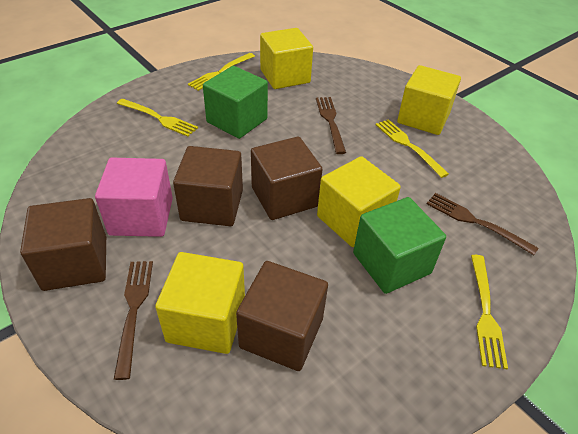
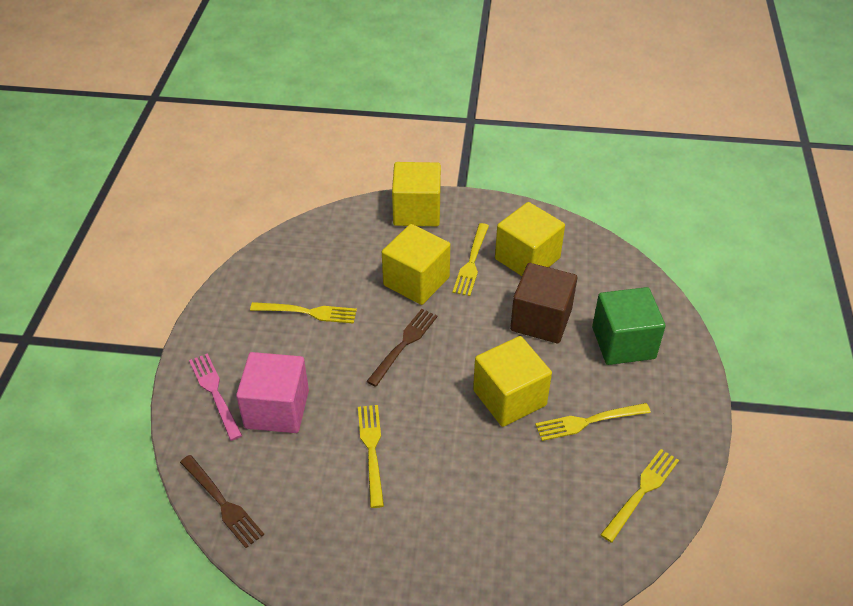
brown cube: 4 -> 1
brown fork: 3 -> 2
green cube: 2 -> 1
pink fork: 0 -> 1
yellow fork: 4 -> 5

